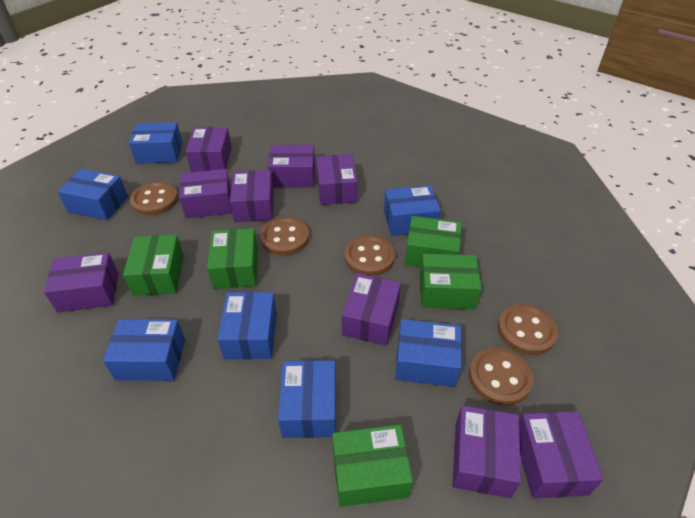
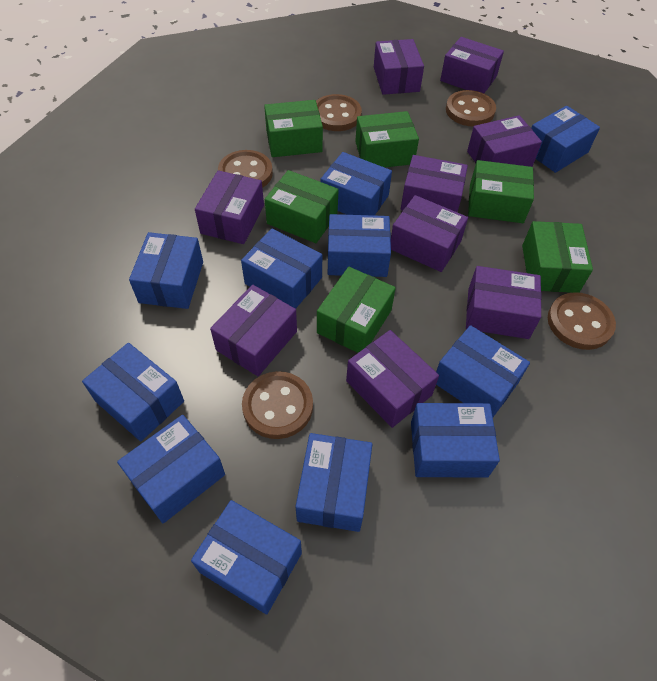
blue box: 7 -> 11
green box: 5 -> 6

